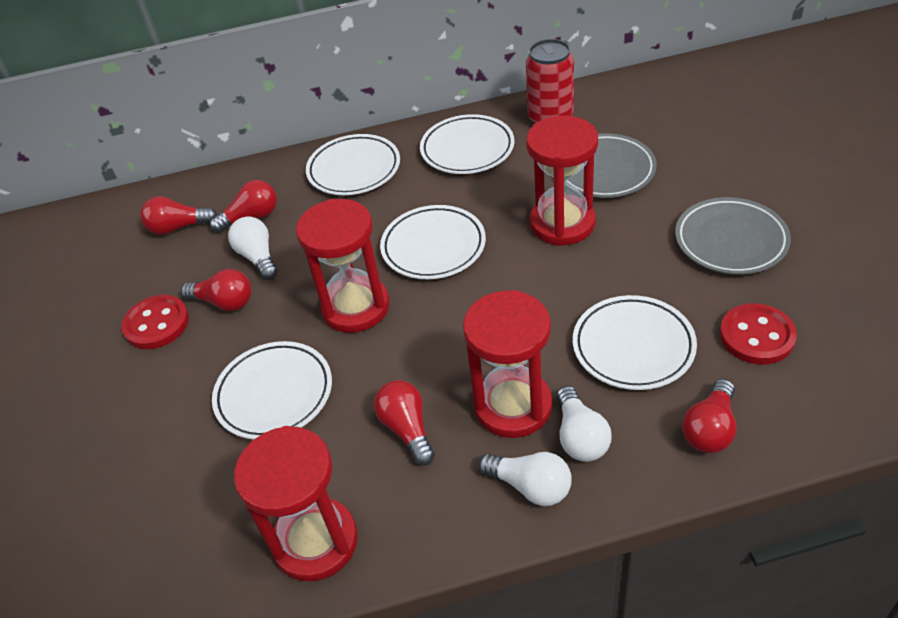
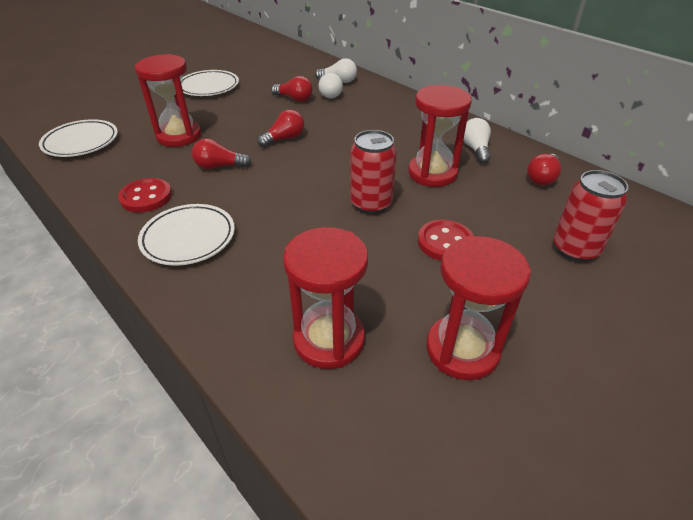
grey plate: 2 -> 0
red can: 1 -> 2
red light bulb: 5 -> 4
white plate: 5 -> 3

